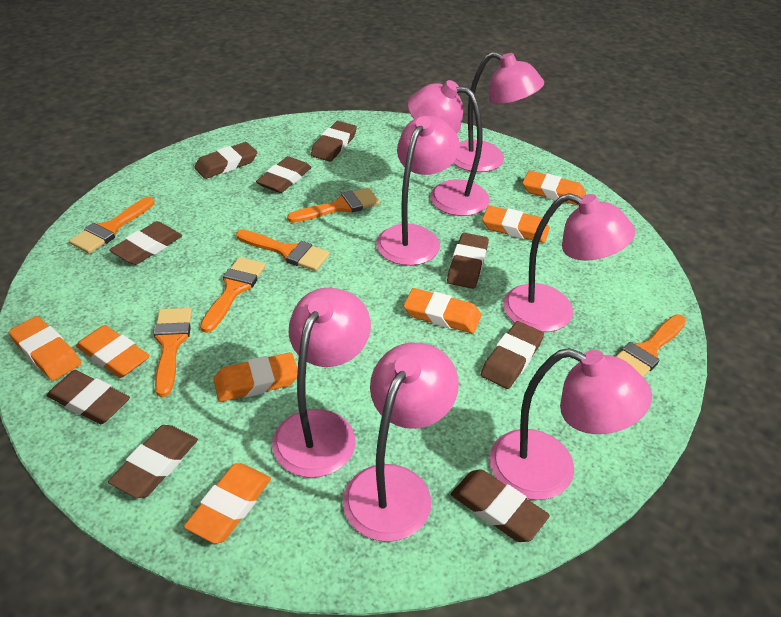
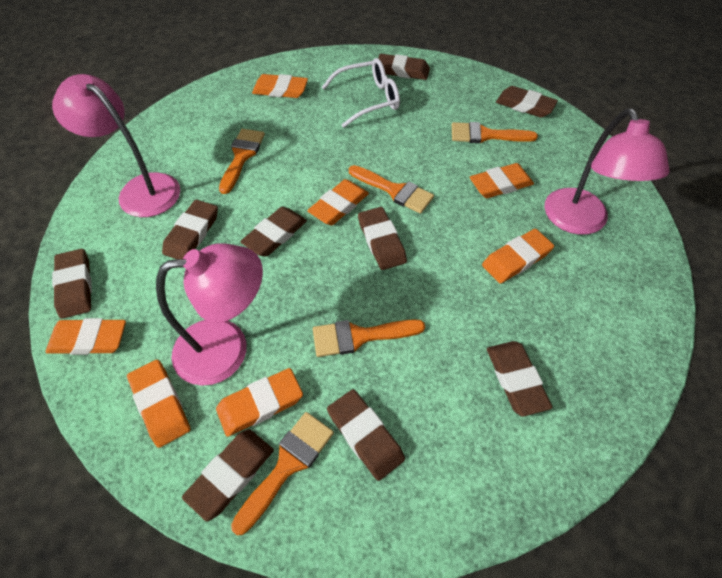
orange brush: 6 -> 5
pink lamp: 7 -> 3
white glasses: 0 -> 1

